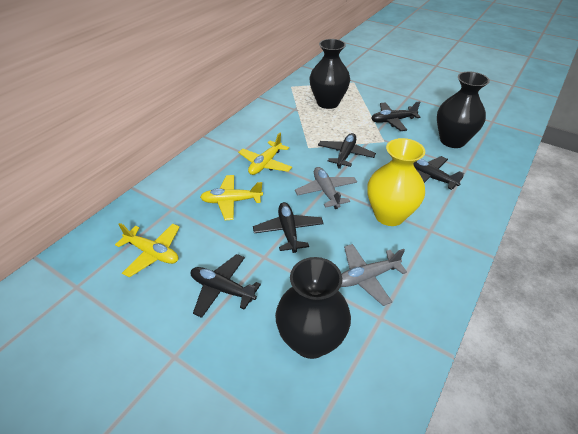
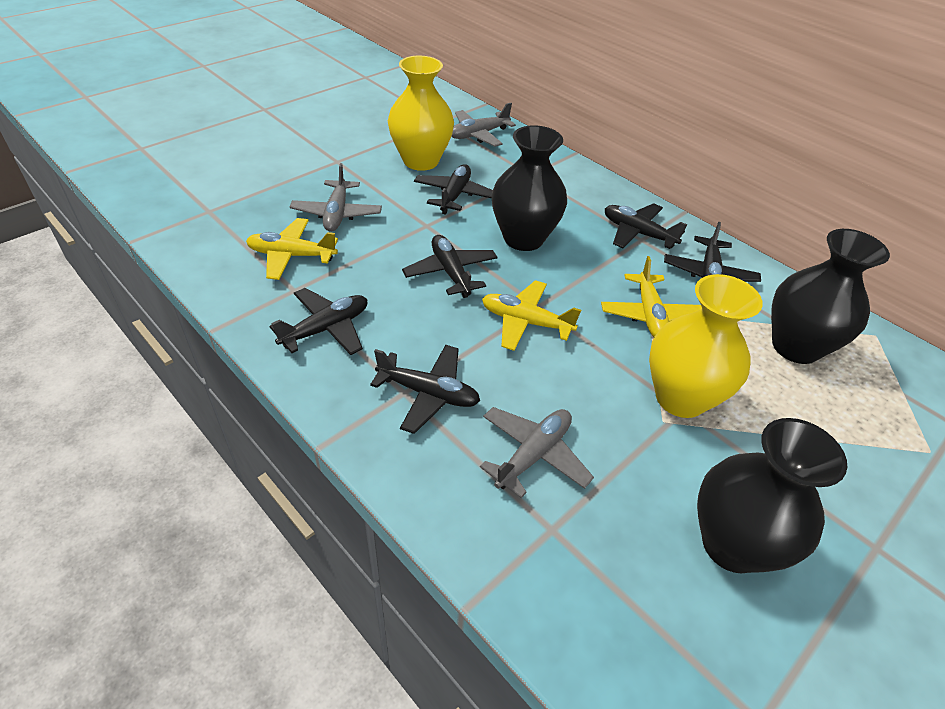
black plane: 5 -> 6
grey plane: 2 -> 3
yellow vase: 1 -> 2

